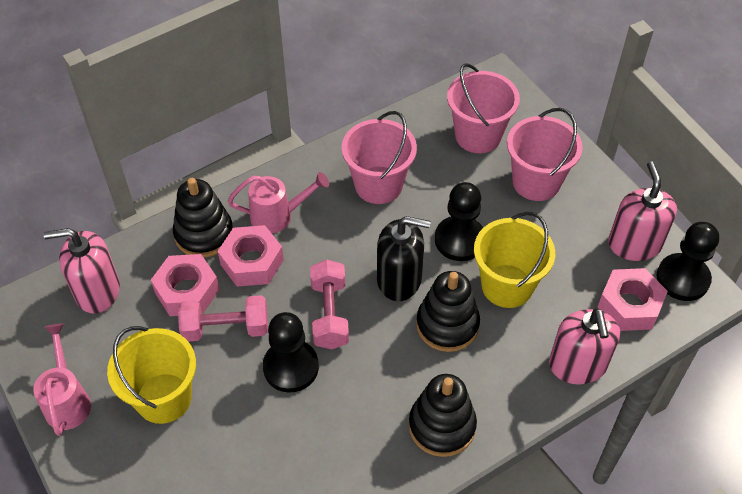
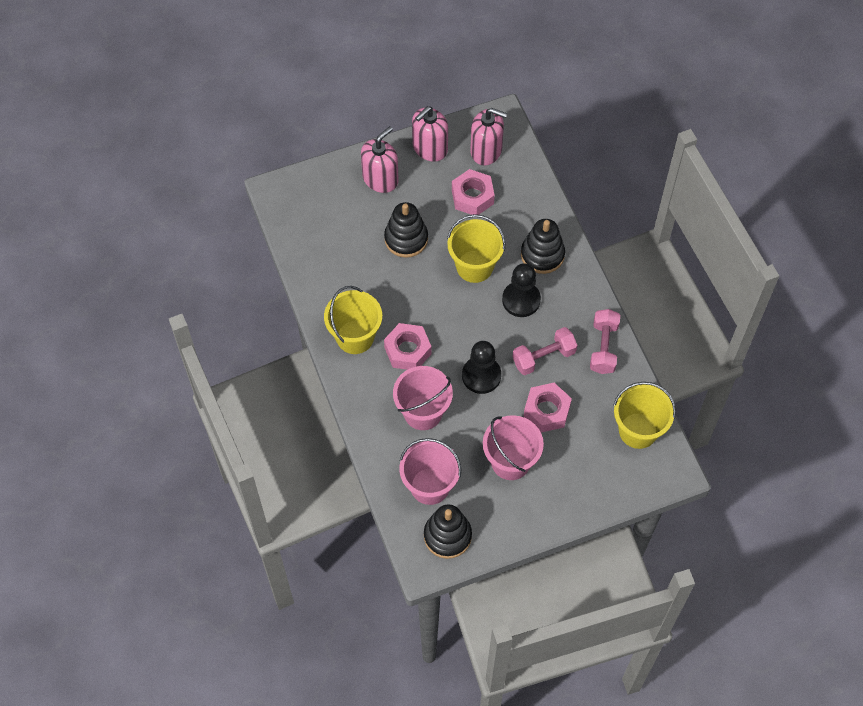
black pawn: 3 -> 2
black soap dispenser: 1 -> 0
pink watering can: 2 -> 0
yellow bucket: 2 -> 3

